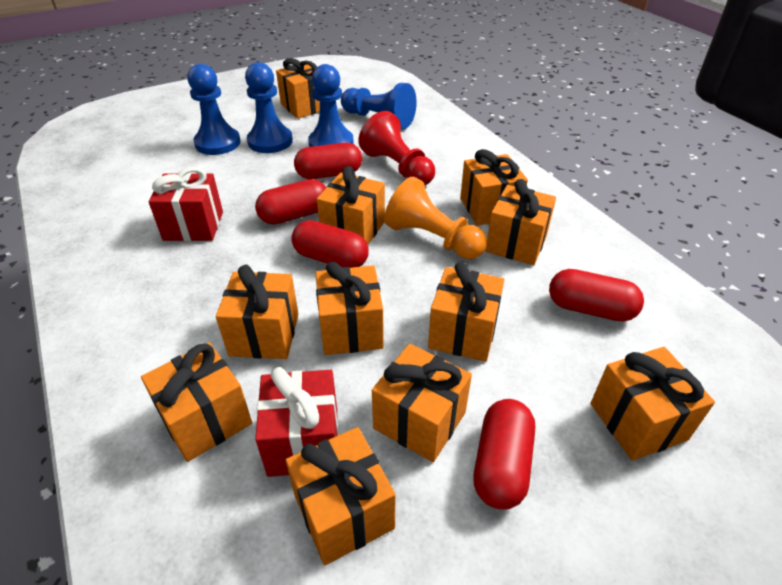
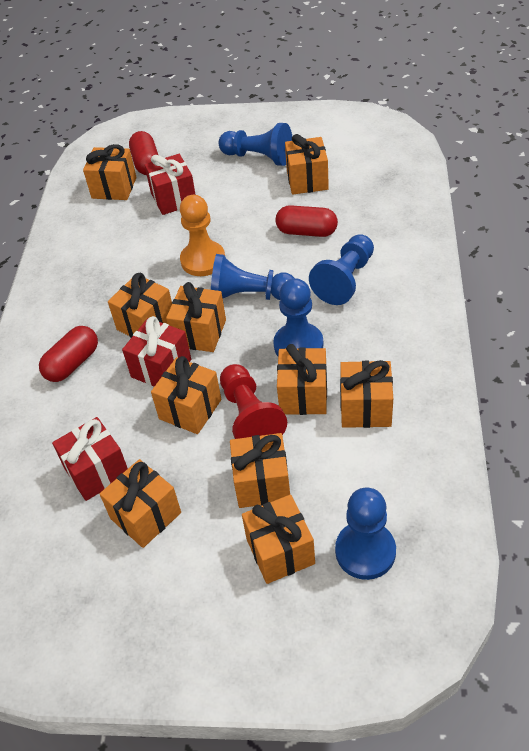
blue pawn: 4 -> 5
orange gift: 11 -> 10
red capsule: 5 -> 3
red gift: 2 -> 3

